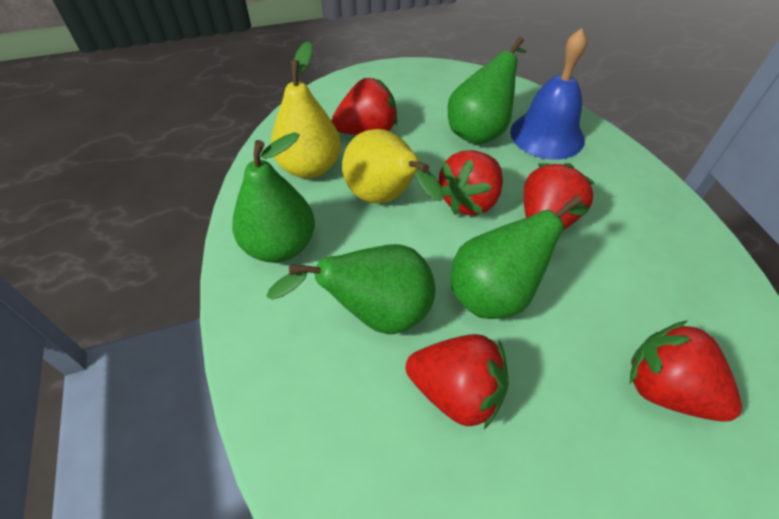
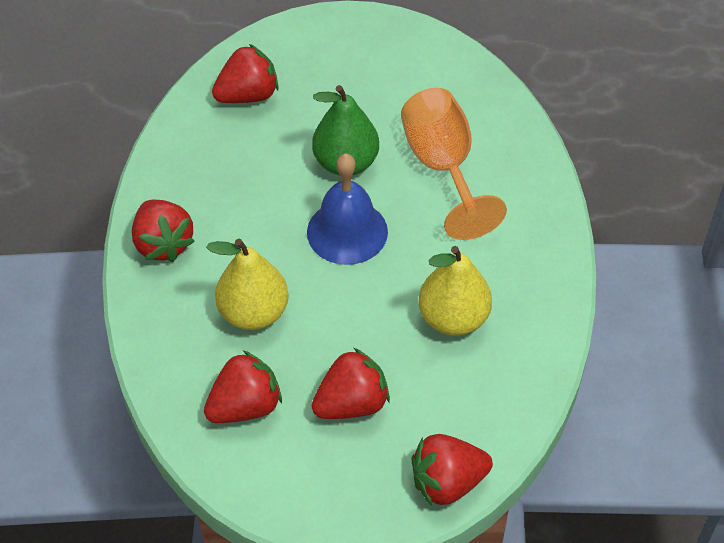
green pear: 4 -> 1
orange goblet: 0 -> 1

